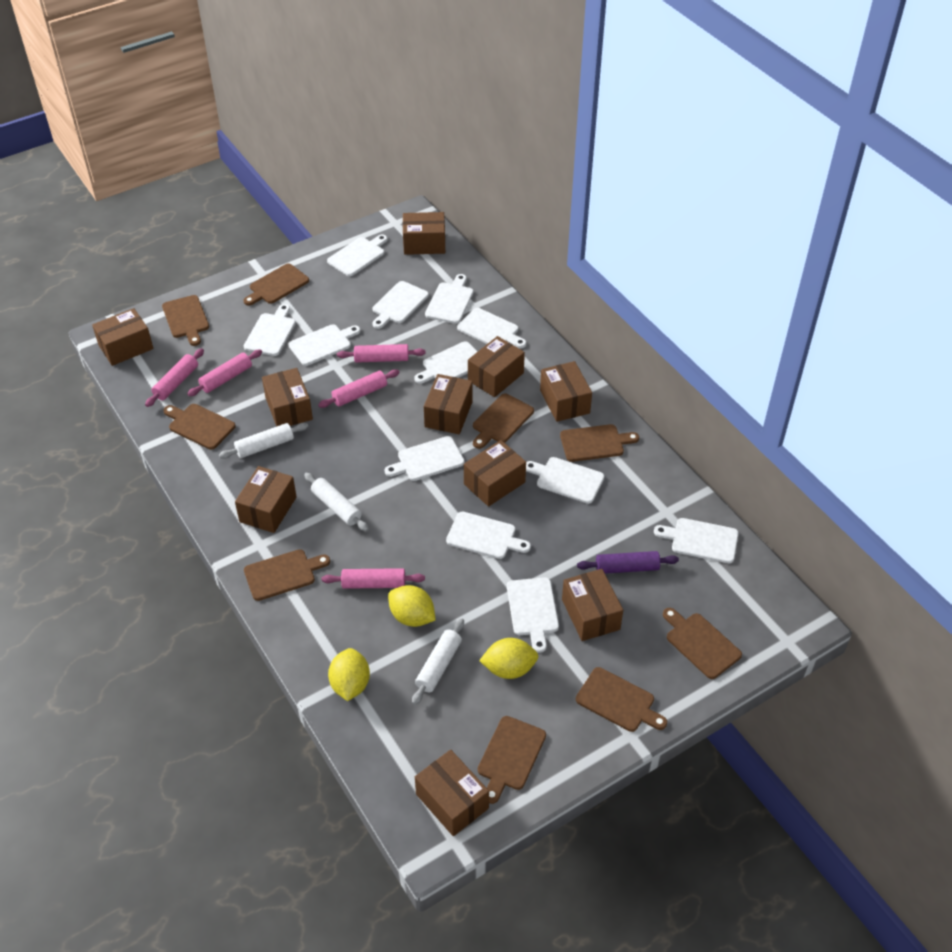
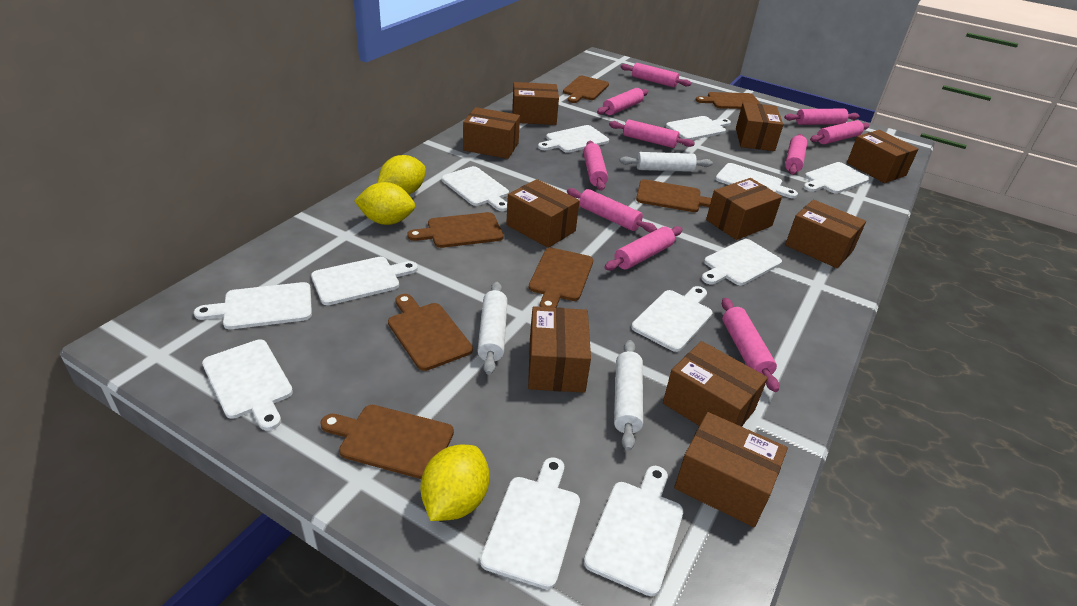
brown cutting board: 9 -> 7
pink rolling pin: 5 -> 10
purple rolling pin: 1 -> 0

